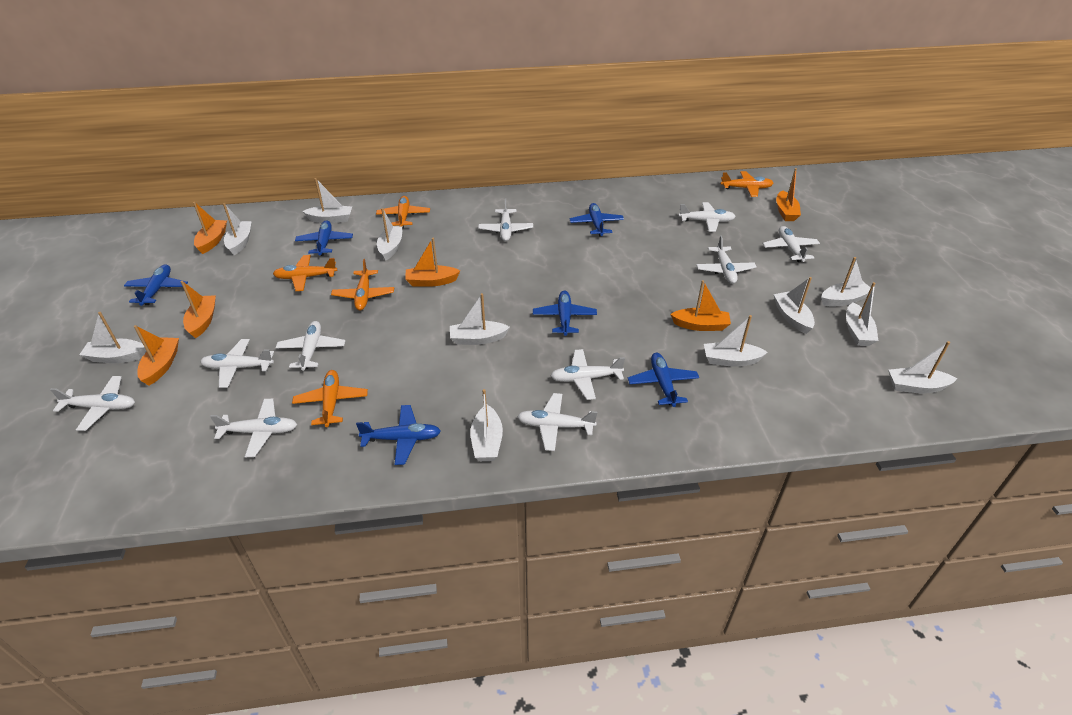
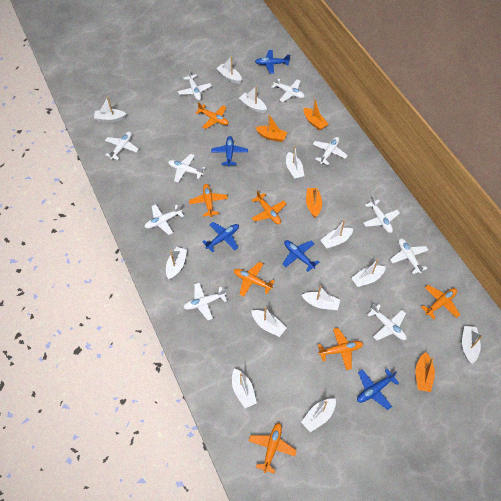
blue plane: 6 -> 5
orange boat: 6 -> 4
orange plane: 5 -> 7
white boat: 11 -> 12

